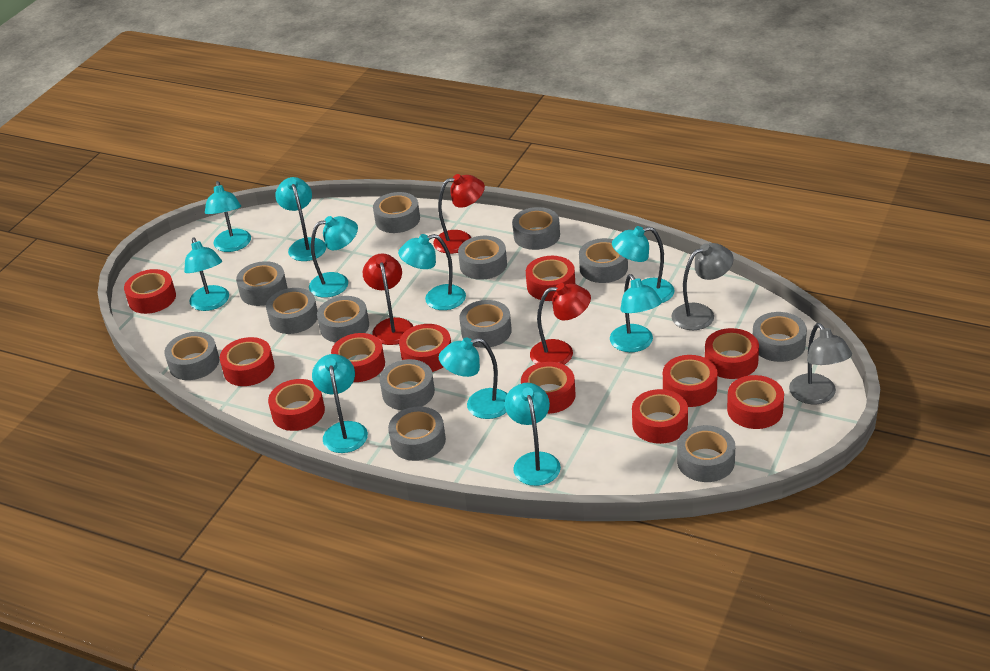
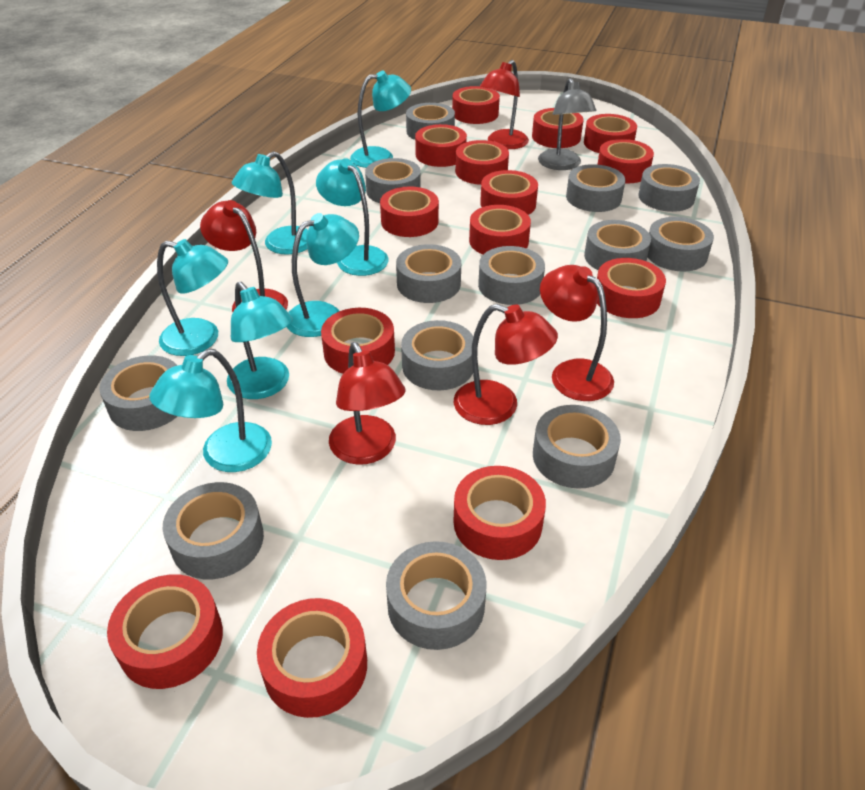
grey lamp: 2 -> 1
red lamp: 3 -> 5
red tape: 11 -> 14
turquoise lamp: 10 -> 7

